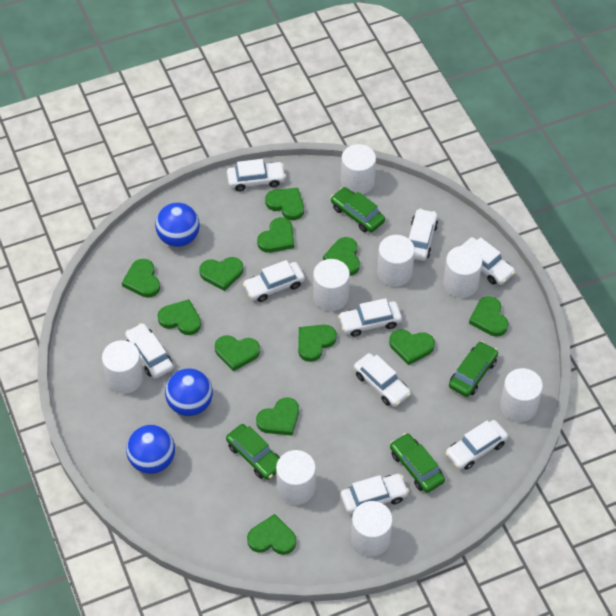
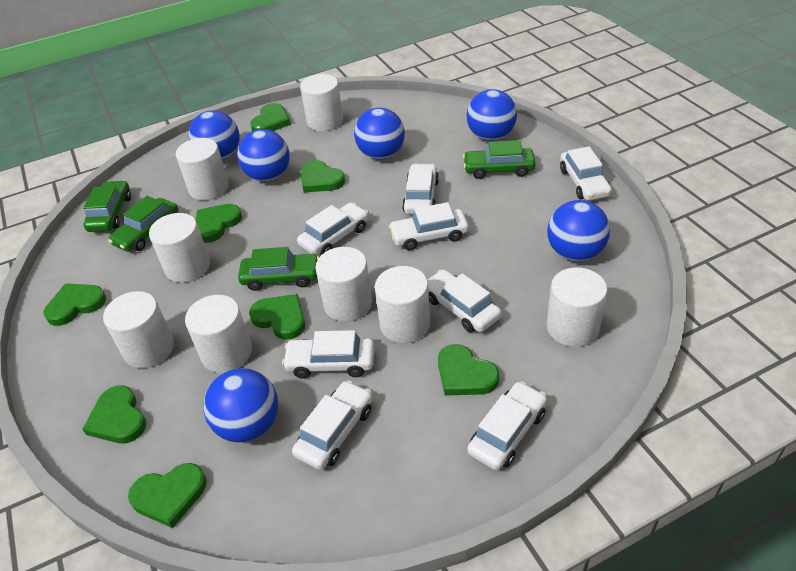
blue ball: 3 -> 6
green heart: 12 -> 8
white car: 9 -> 8

